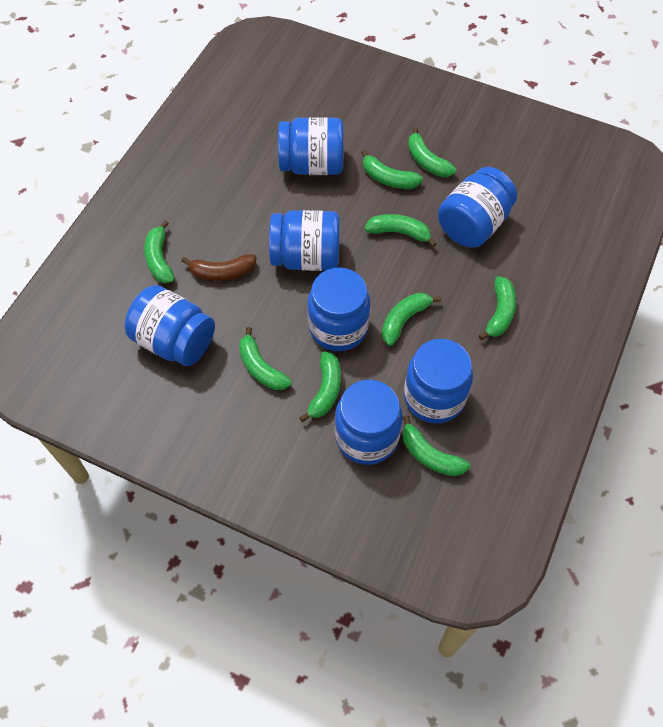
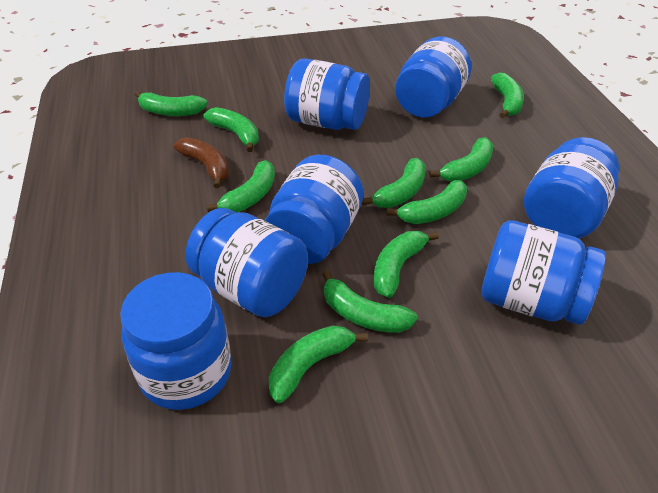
green banana: 9 -> 10

